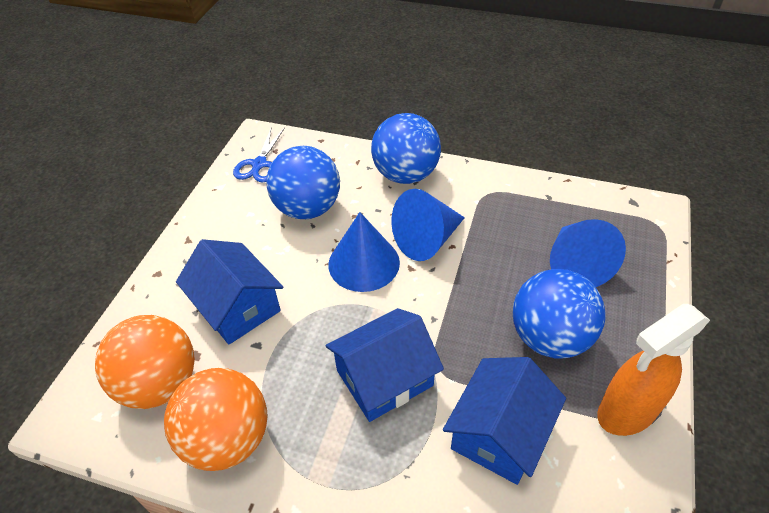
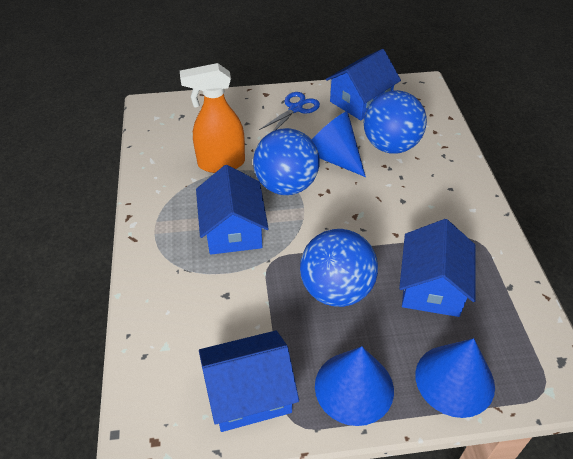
blue house: 3 -> 4
orange ball: 2 -> 0

